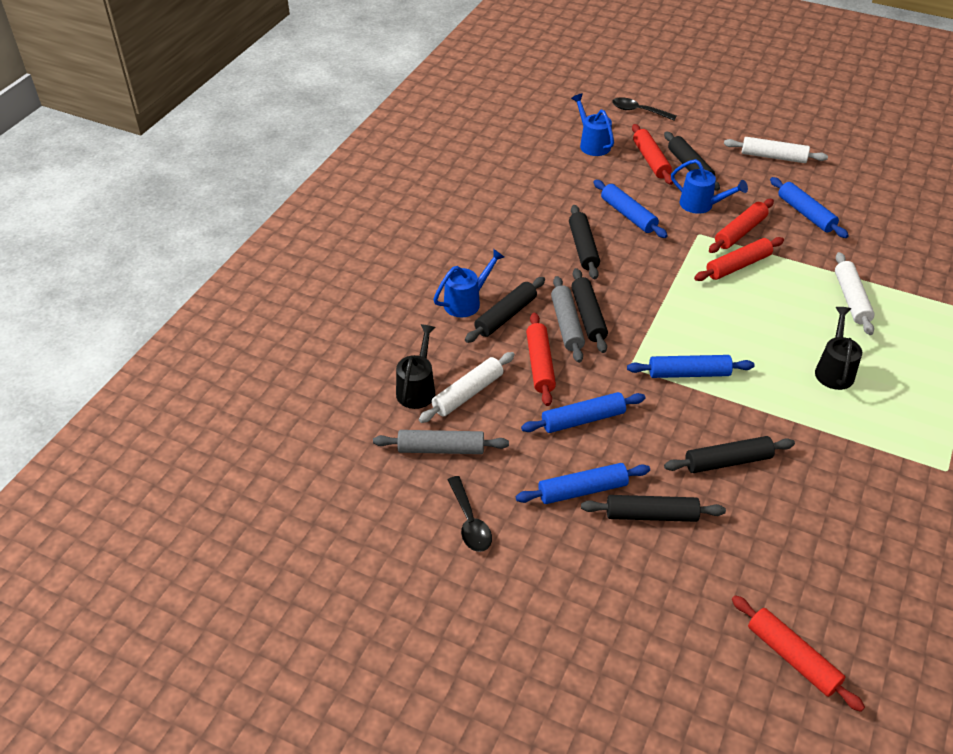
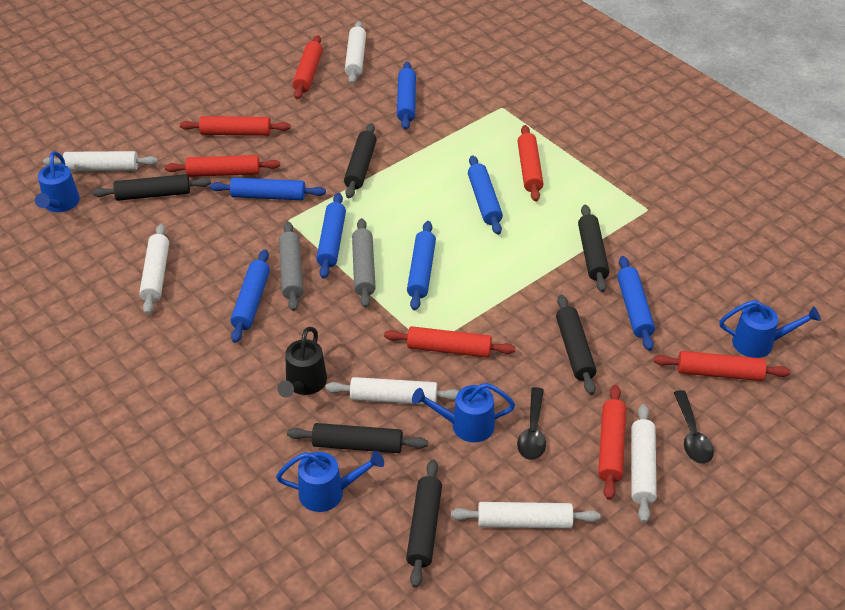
black watering can: 2 -> 1
blue rolling pin: 5 -> 7
blue watering can: 3 -> 4
red rolling pin: 5 -> 7
white rolling pin: 3 -> 6

